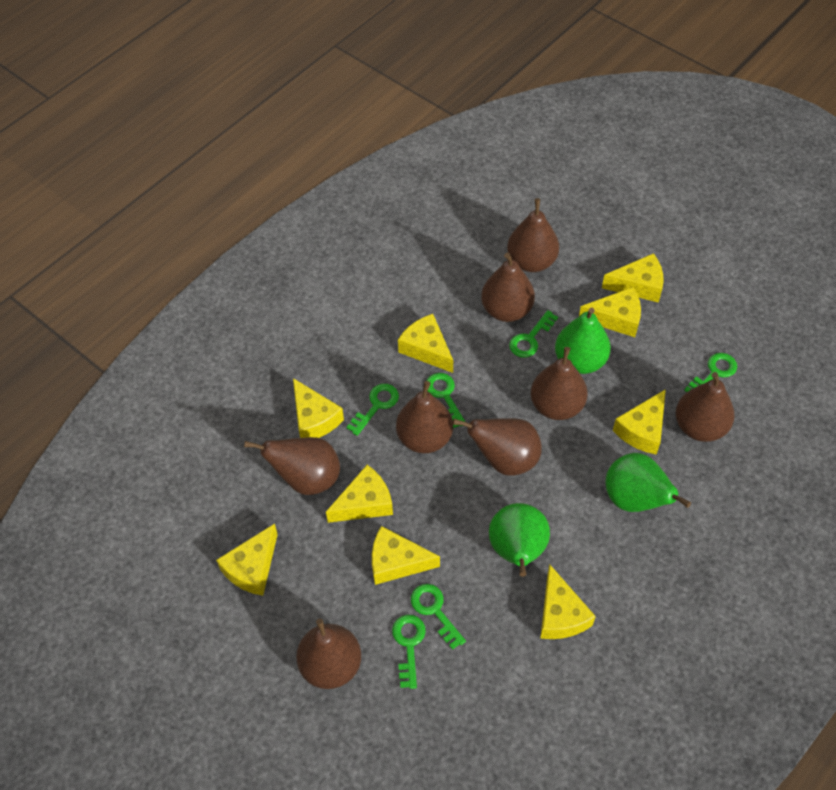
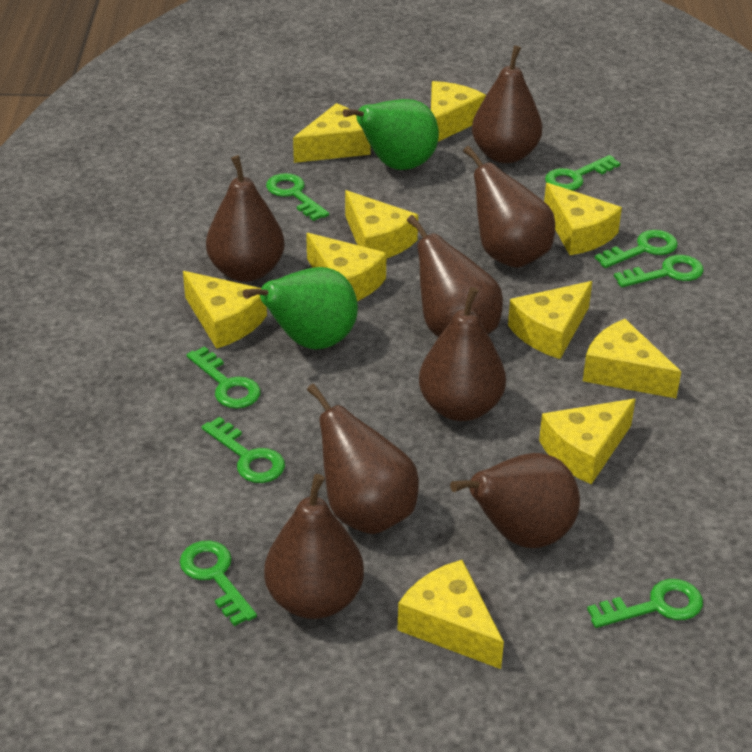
green key: 6 -> 8
green pear: 3 -> 2
yellow cheese: 9 -> 10

